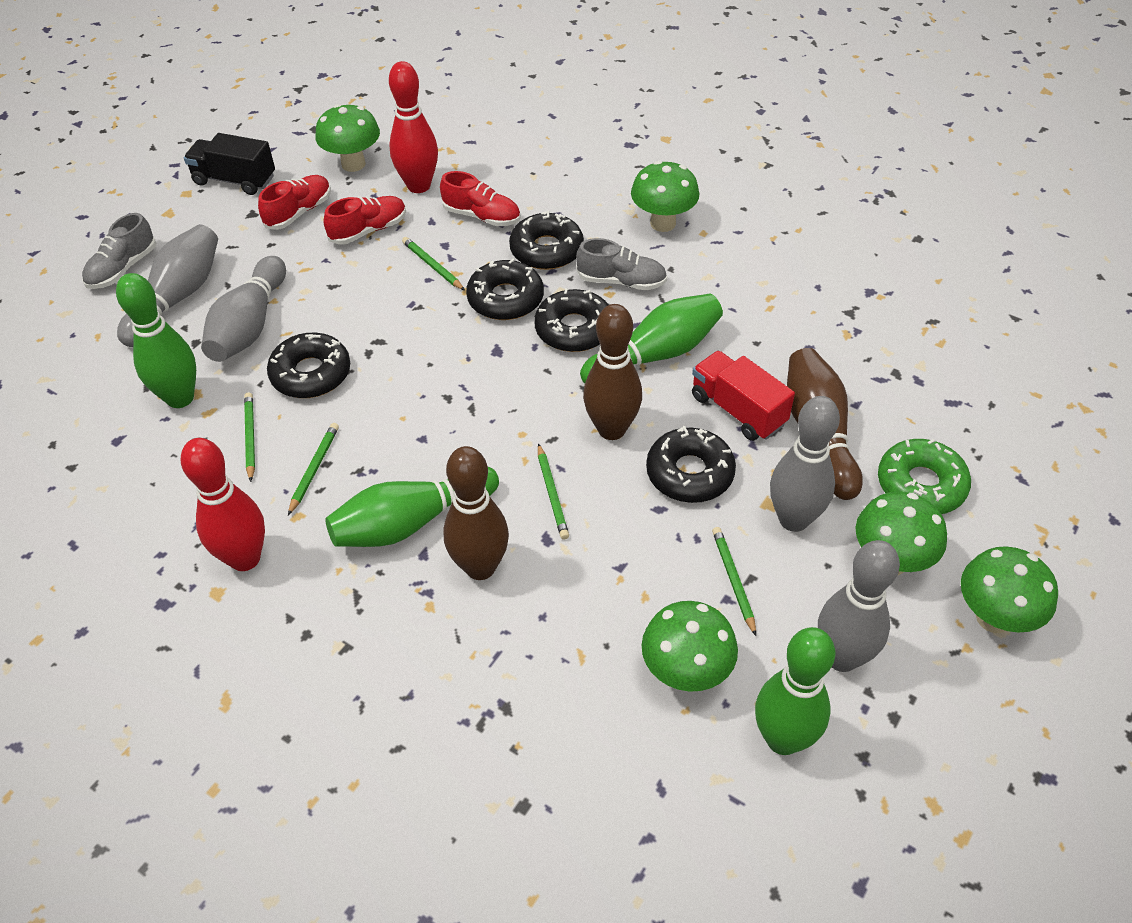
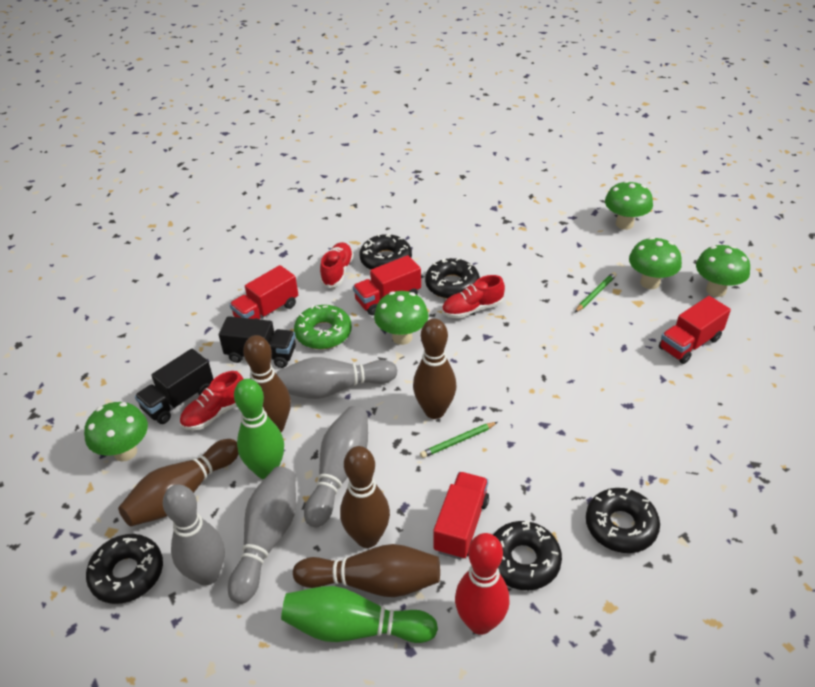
black truck: 1 -> 2
brown bowling pin: 3 -> 5
green bowling pin: 4 -> 2
green pencil: 5 -> 2
grey shoe: 2 -> 0
red bowling pin: 2 -> 1
red truck: 1 -> 4

